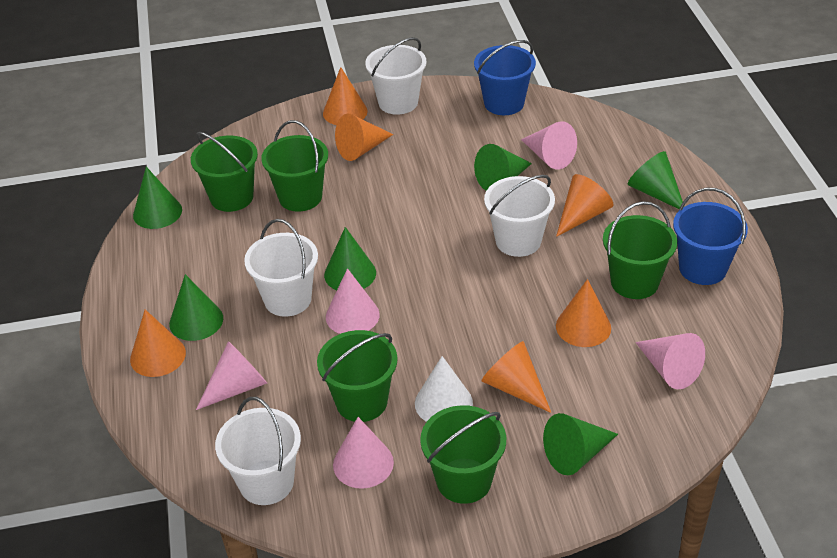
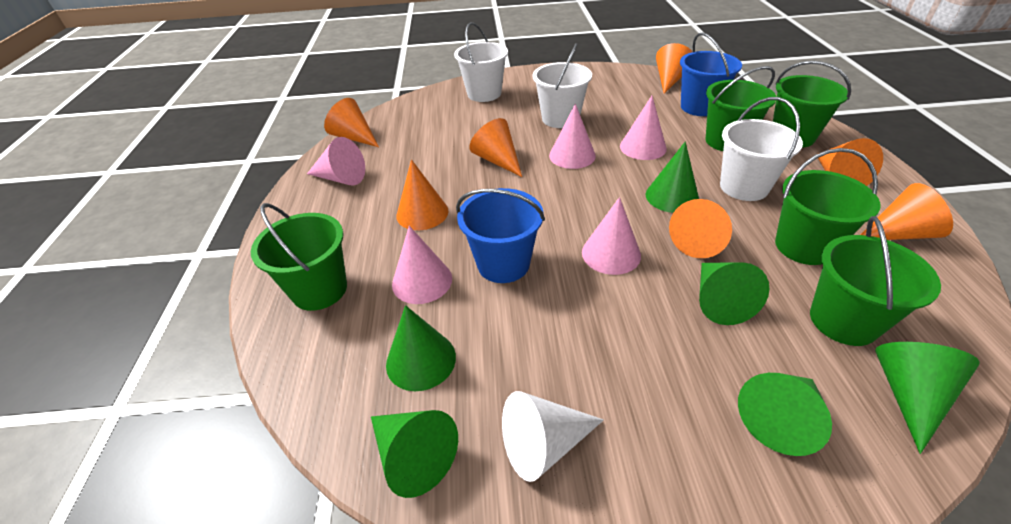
orange cone: 6 -> 7
white bucket: 4 -> 3

